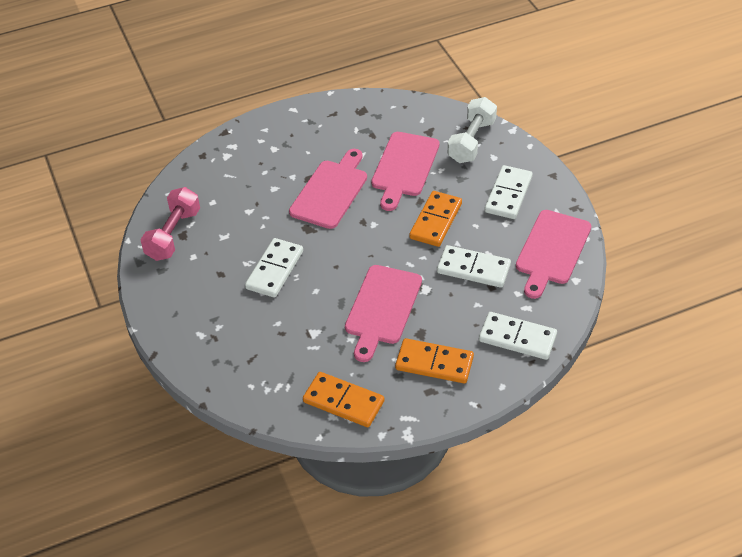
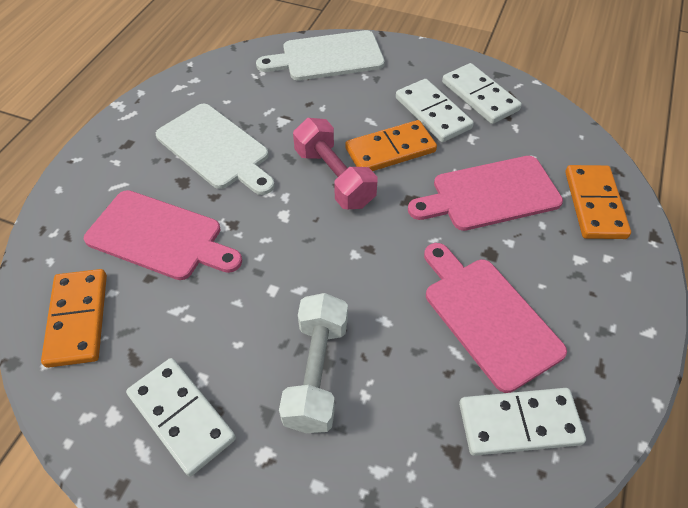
pink cutting board: 4 -> 3
white cutting board: 0 -> 2

